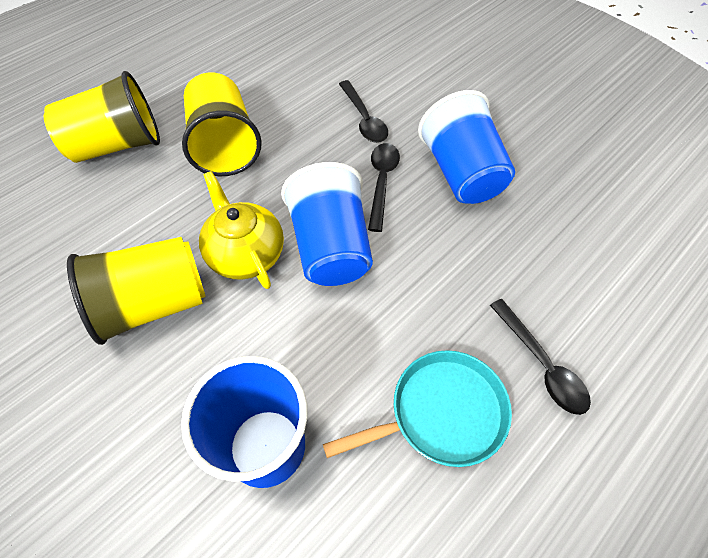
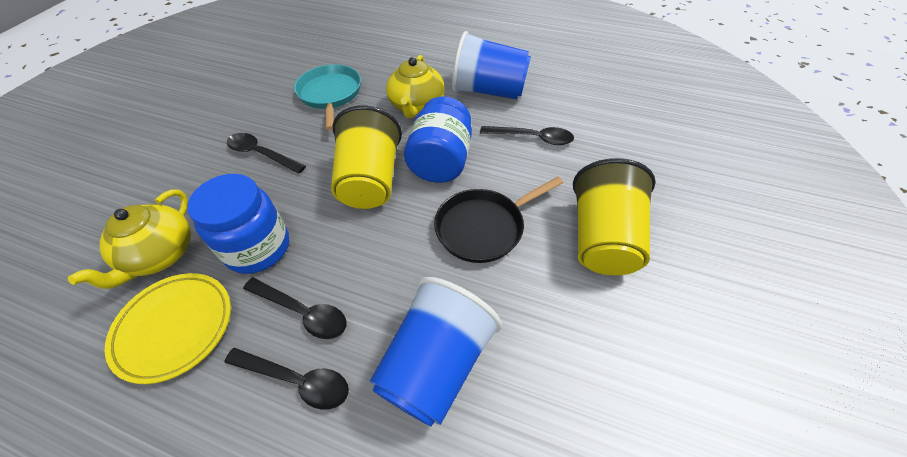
black pan: 0 -> 1
black spoon: 3 -> 4
blue cup: 3 -> 2
blue jar: 0 -> 2
yellow cup: 3 -> 2
yellow plate: 0 -> 1
yellow teapot: 1 -> 2

